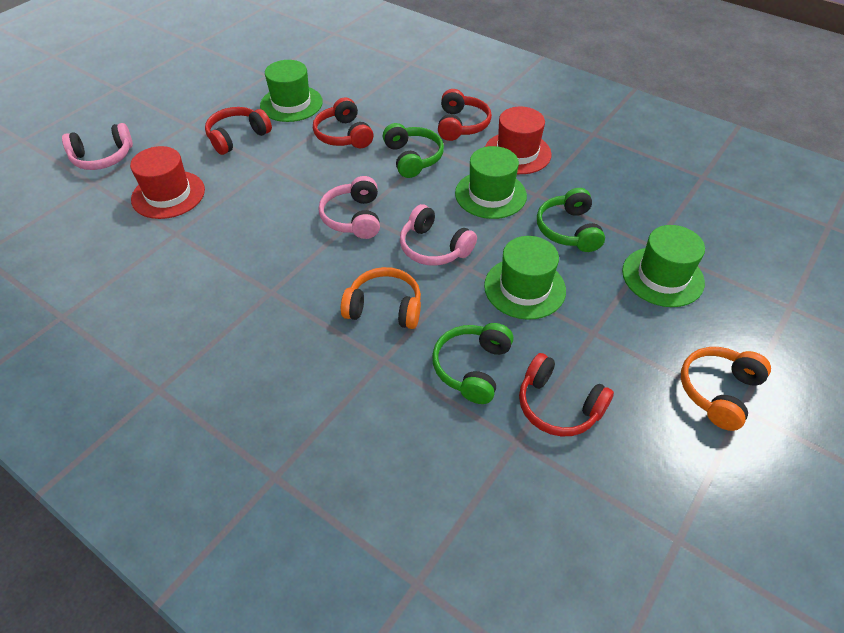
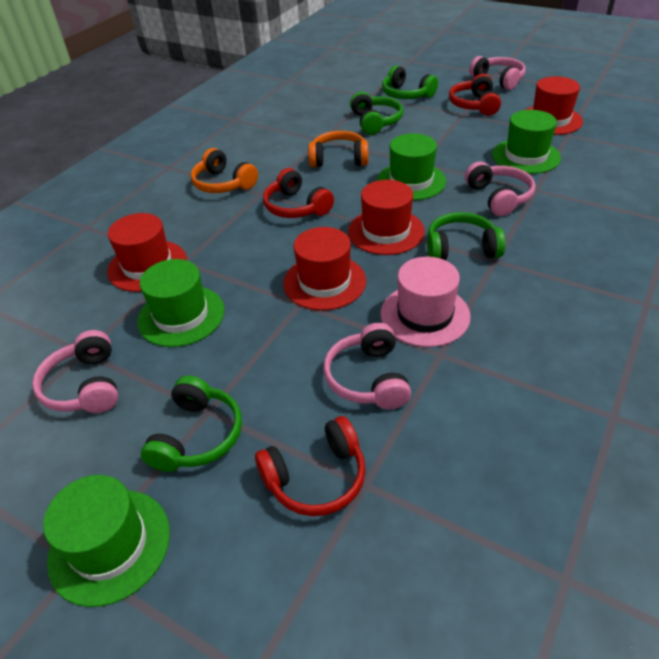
green headphones: 3 -> 4
pink hat: 0 -> 1
pink headphones: 3 -> 4
red hat: 2 -> 4
red headphones: 4 -> 3

